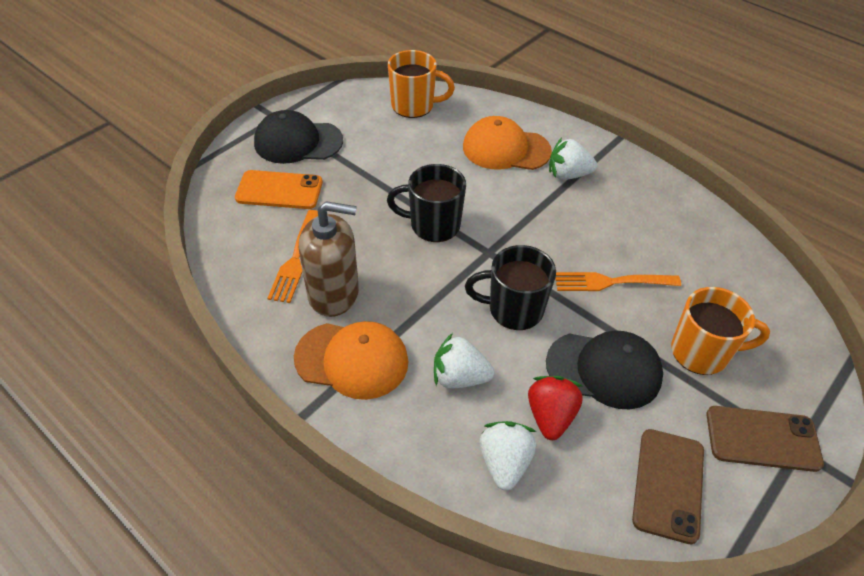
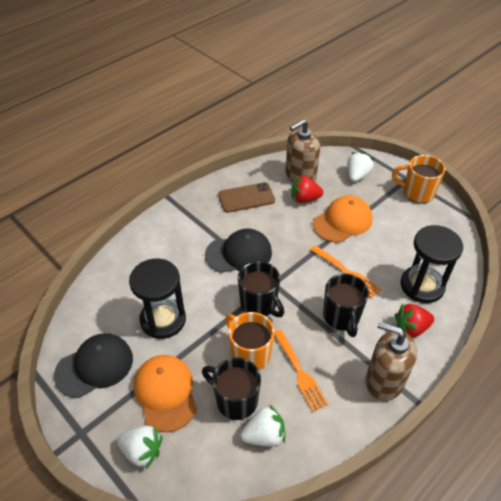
black hourglass: 0 -> 2
black mug: 2 -> 3
brown phone: 2 -> 1
brown soap dispenser: 1 -> 2
orange phone: 1 -> 0
red strawberry: 1 -> 2

